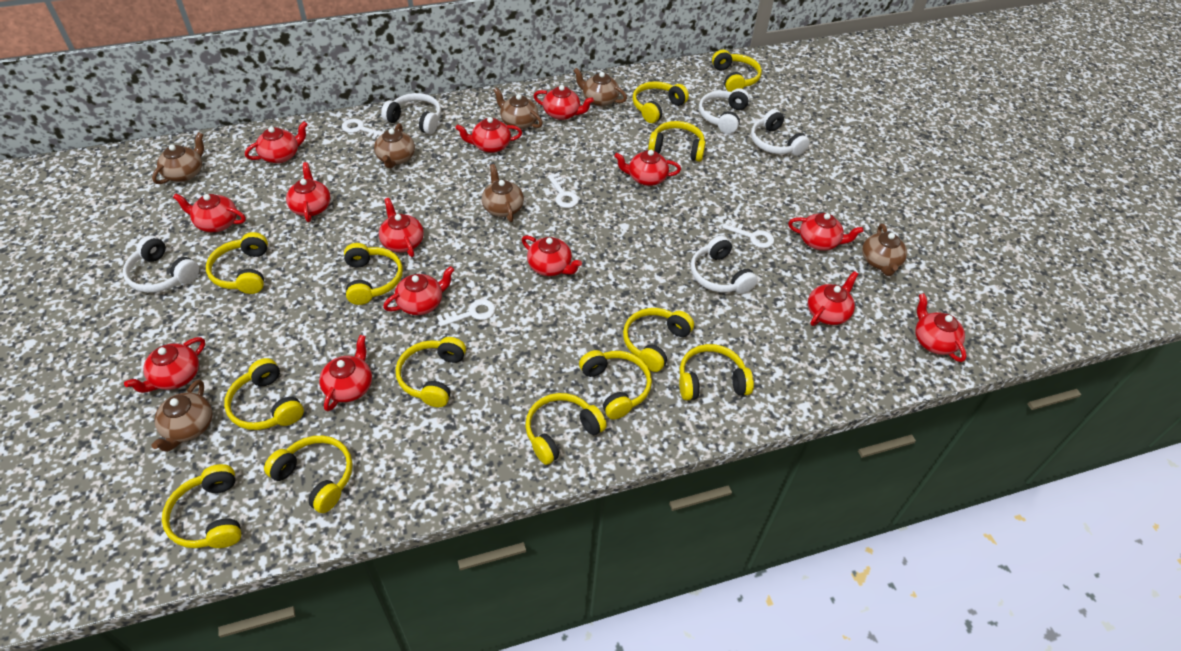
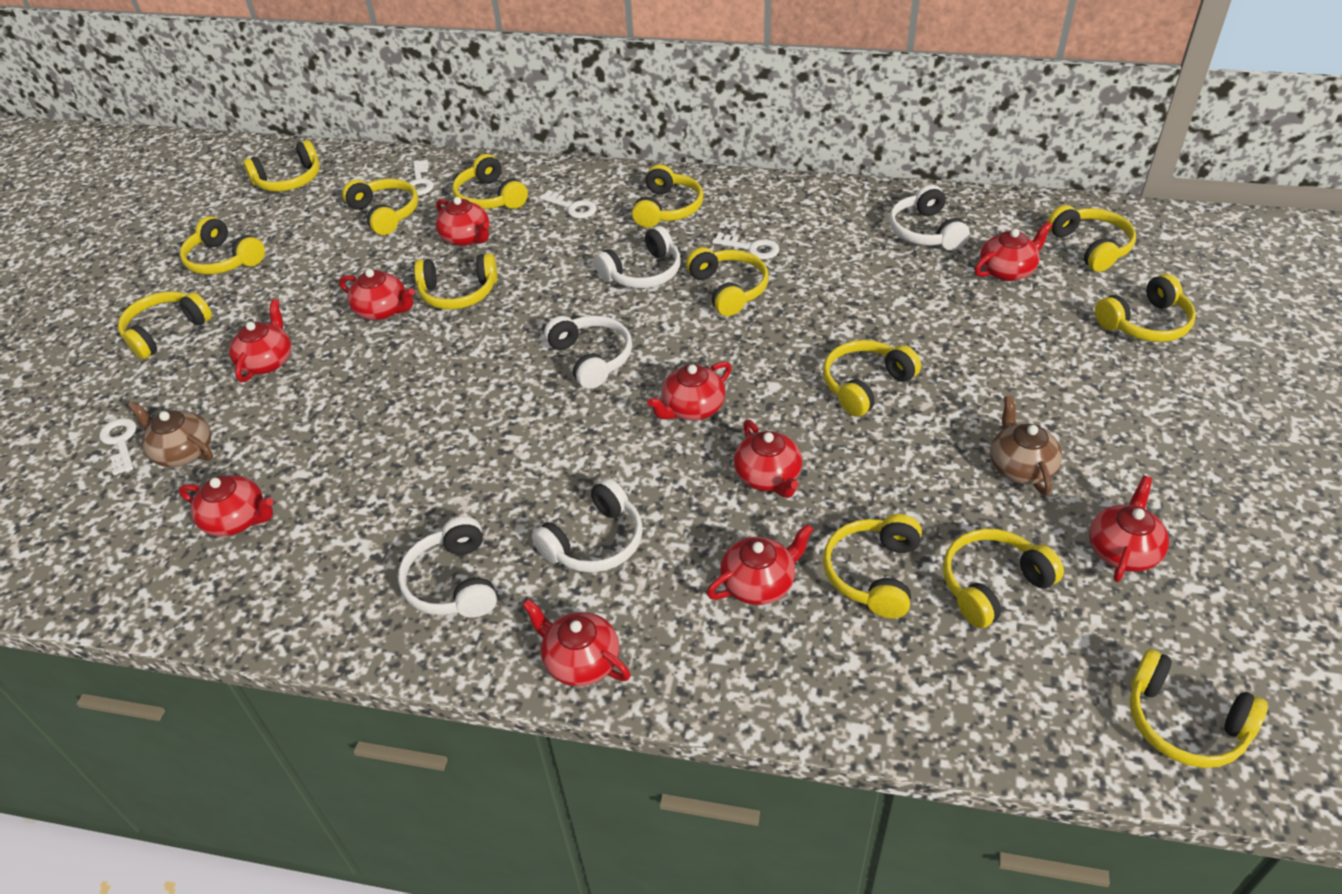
brown teapot: 7 -> 2
red teapot: 14 -> 10
yellow headphones: 13 -> 14

